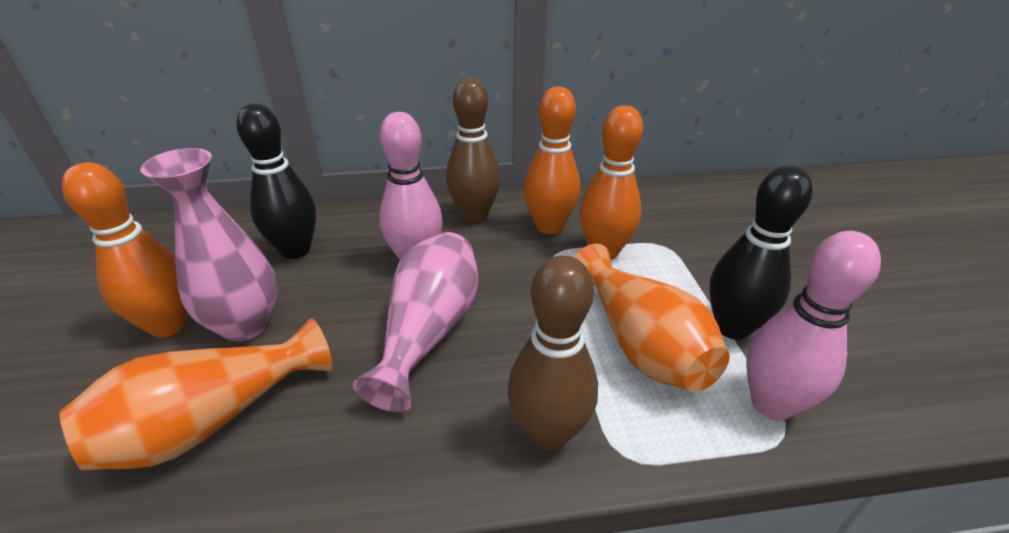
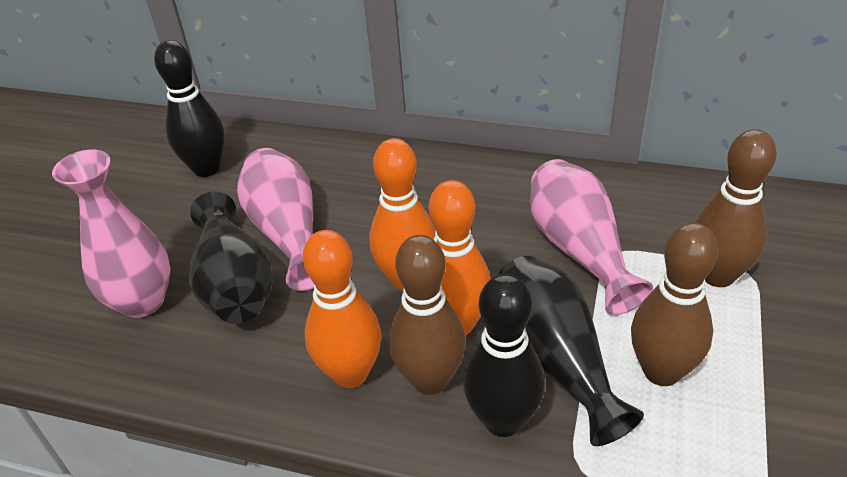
black vase: 0 -> 2
brown bowling pin: 2 -> 3
orange vase: 2 -> 0
pink bowling pin: 2 -> 0
pink vase: 2 -> 3

